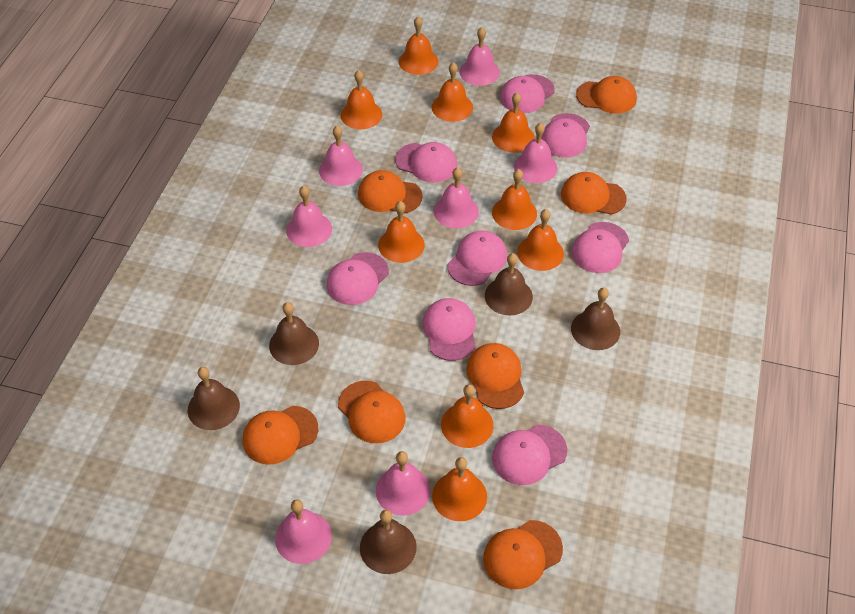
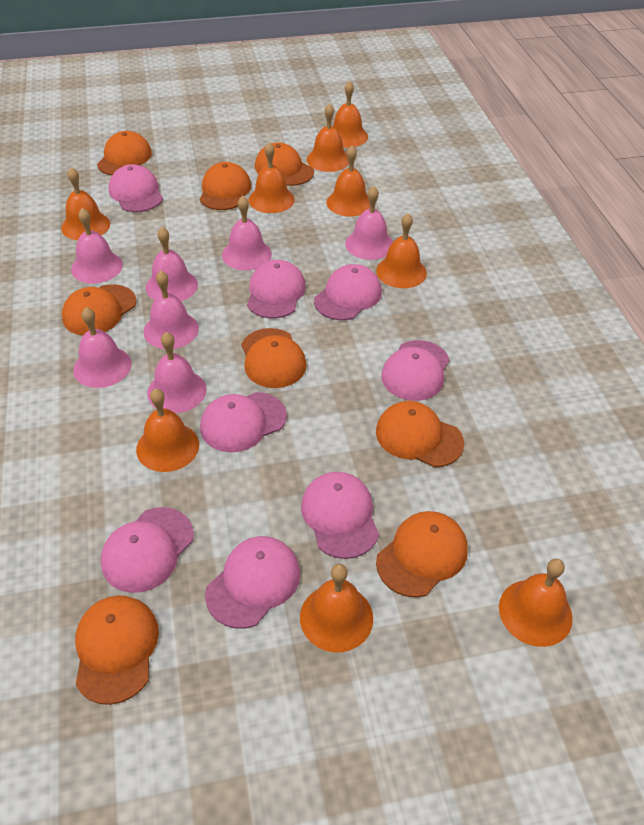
brown bell: 5 -> 0
orange cap: 7 -> 8

